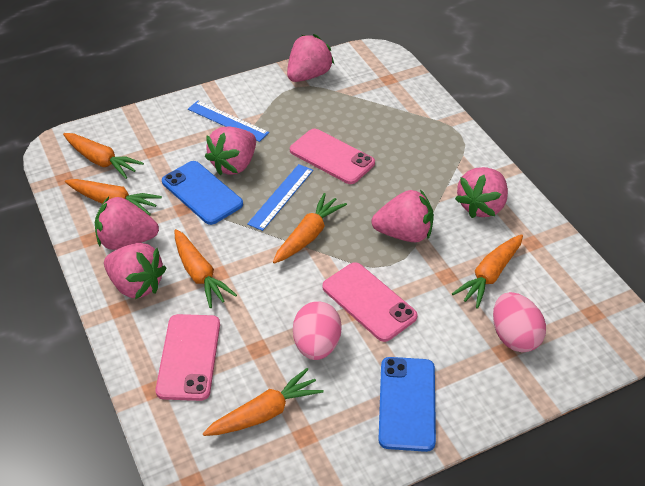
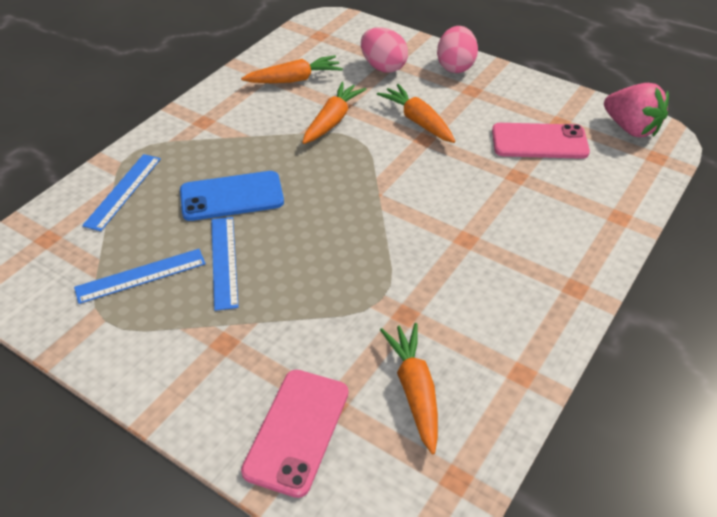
blue phone: 2 -> 1
blue ruler: 2 -> 3
orange carrot: 6 -> 4
pink phone: 3 -> 2
pink strawberry: 6 -> 1

